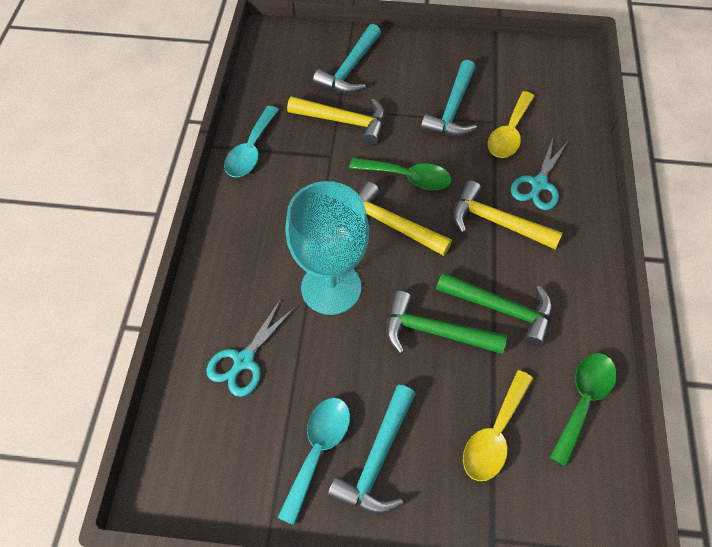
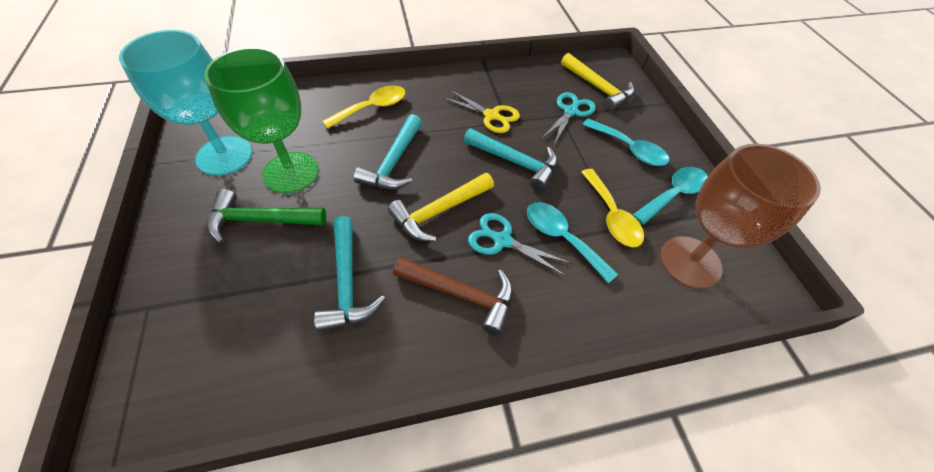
brown goblet: 0 -> 1
brown hammer: 0 -> 1
green goblet: 0 -> 1
green hammer: 2 -> 1
green spoon: 2 -> 0
turquoise spoon: 2 -> 3
yellow hammer: 3 -> 2
yellow scissors: 0 -> 1

